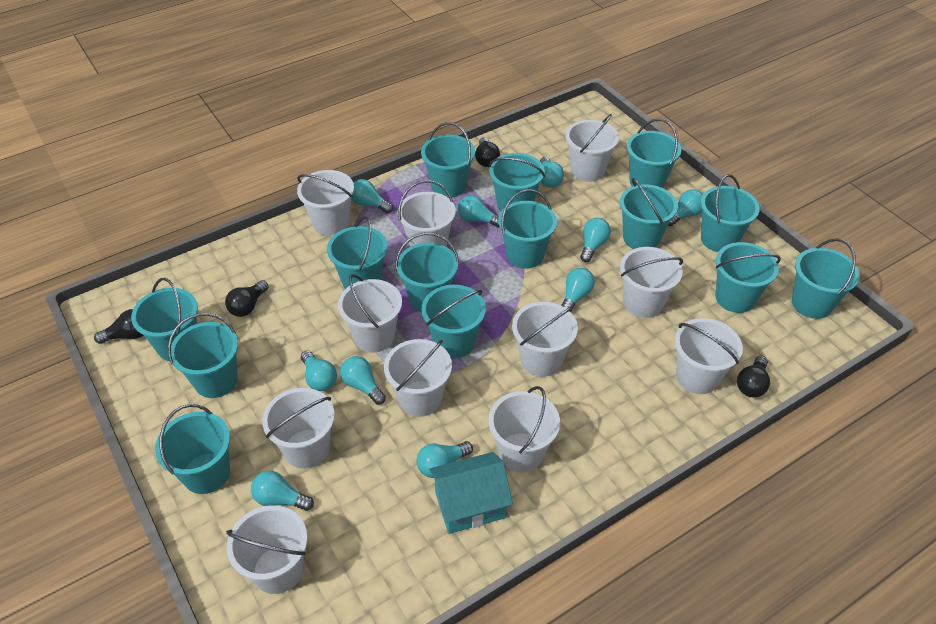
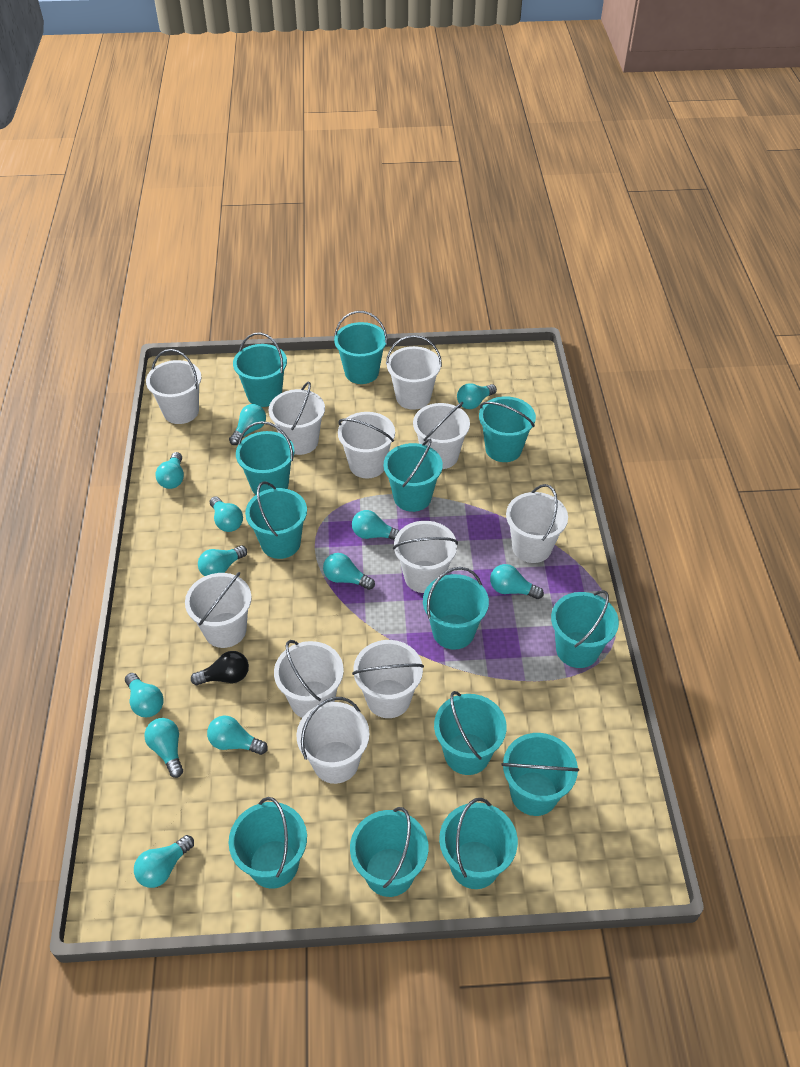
black light bulb: 4 -> 1
turquoise bucket: 14 -> 13
turquoise house: 1 -> 0
turquoise light bulb: 10 -> 12

